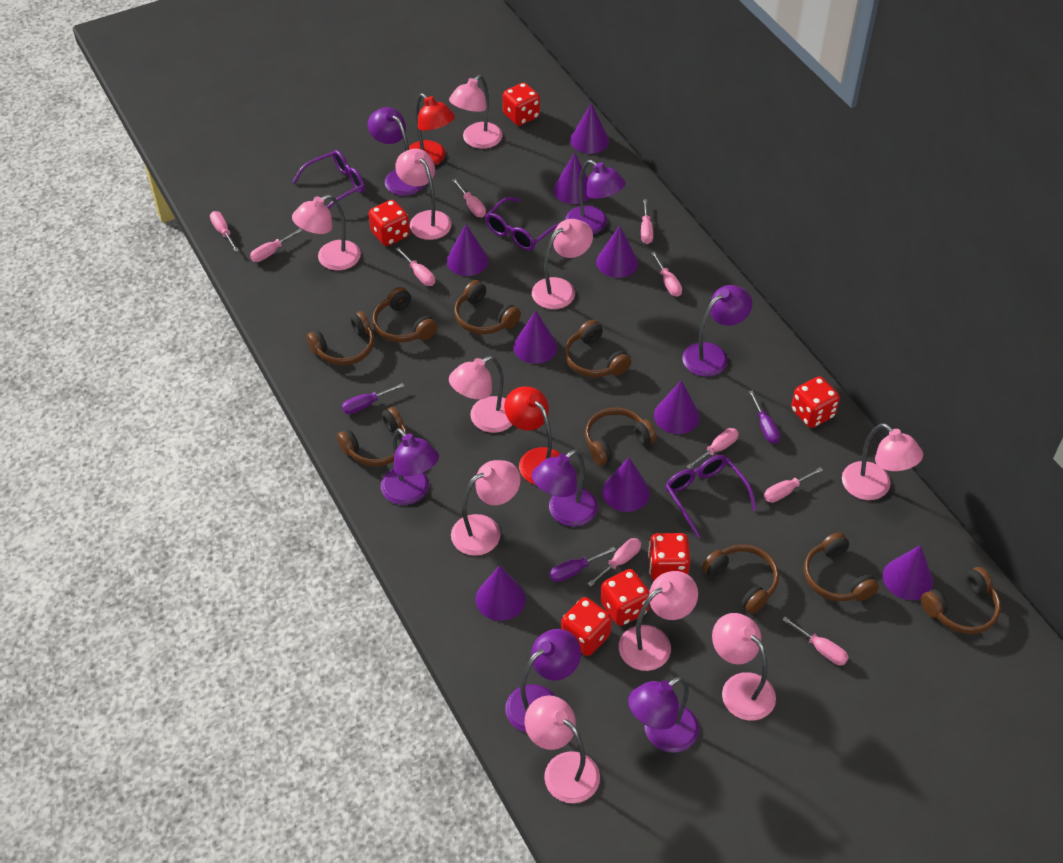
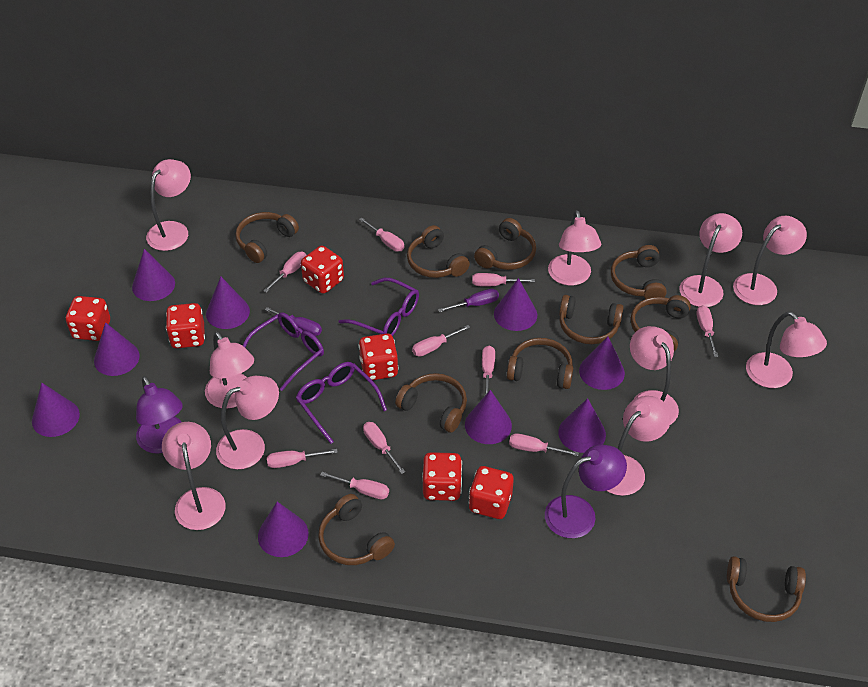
brown headphones: 9 -> 10
purple lamp: 7 -> 2
purple screwdriver: 3 -> 2
red lamp: 2 -> 0

